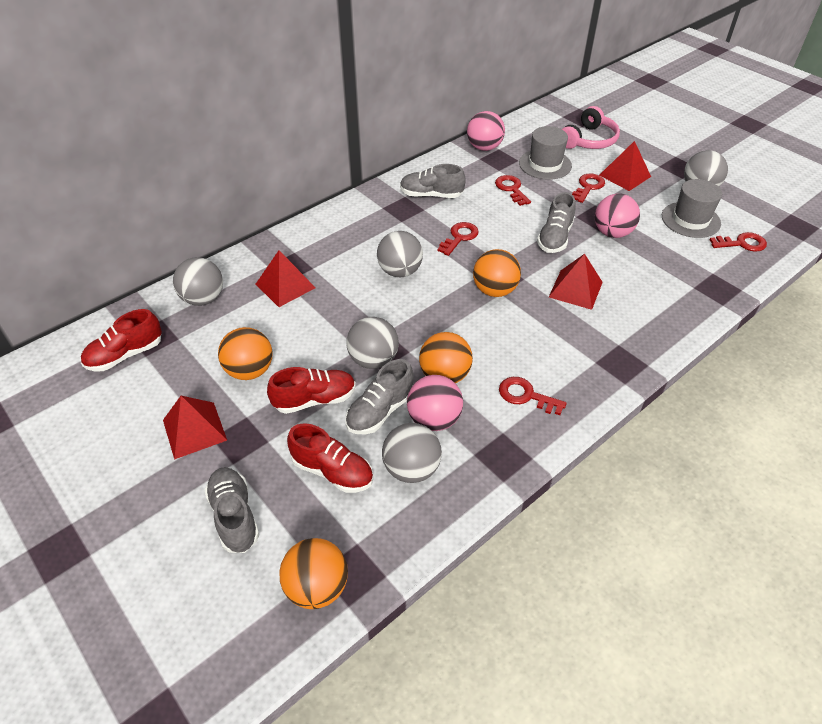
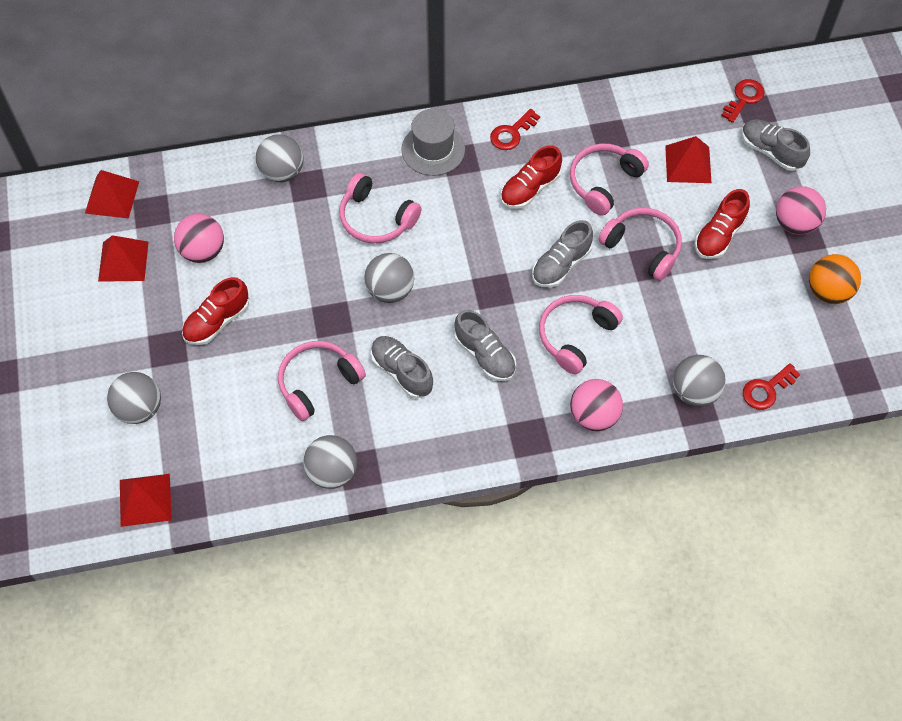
grey hat: 2 -> 1
orange ball: 4 -> 1
pink headphones: 1 -> 5
red key: 5 -> 3

